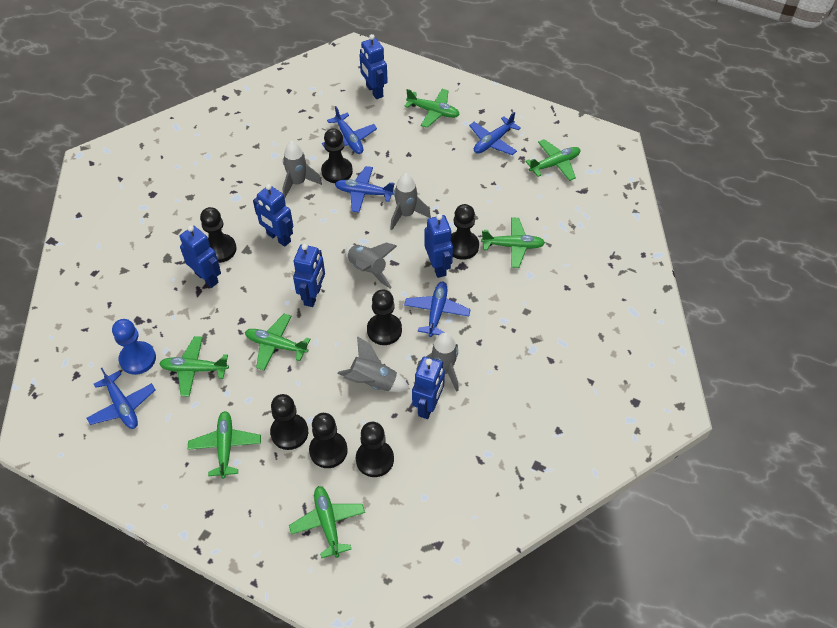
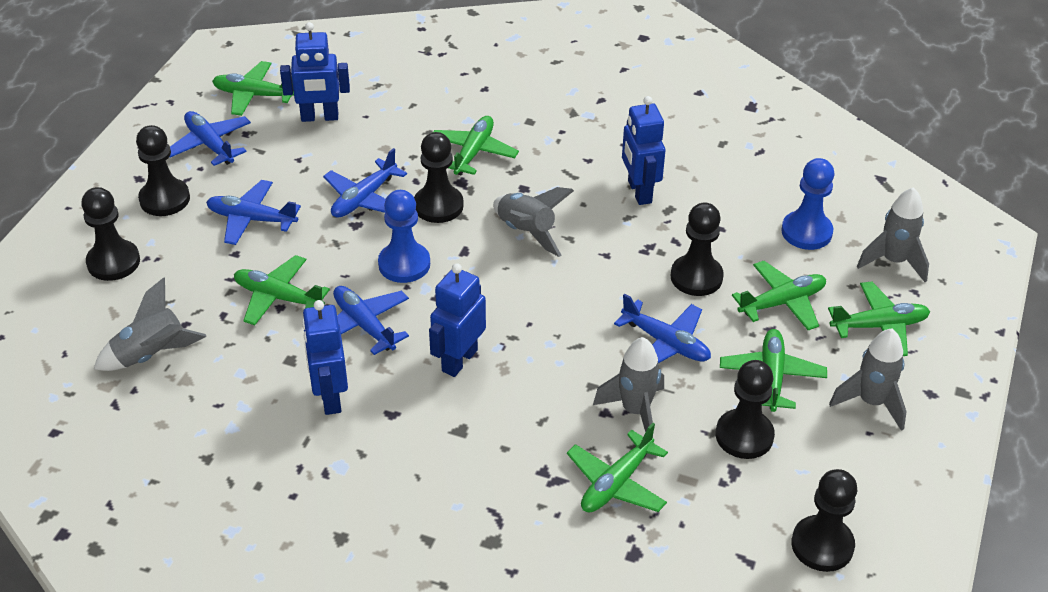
black pawn: 7 -> 6
blue pawn: 1 -> 2
blue robot: 6 -> 4

